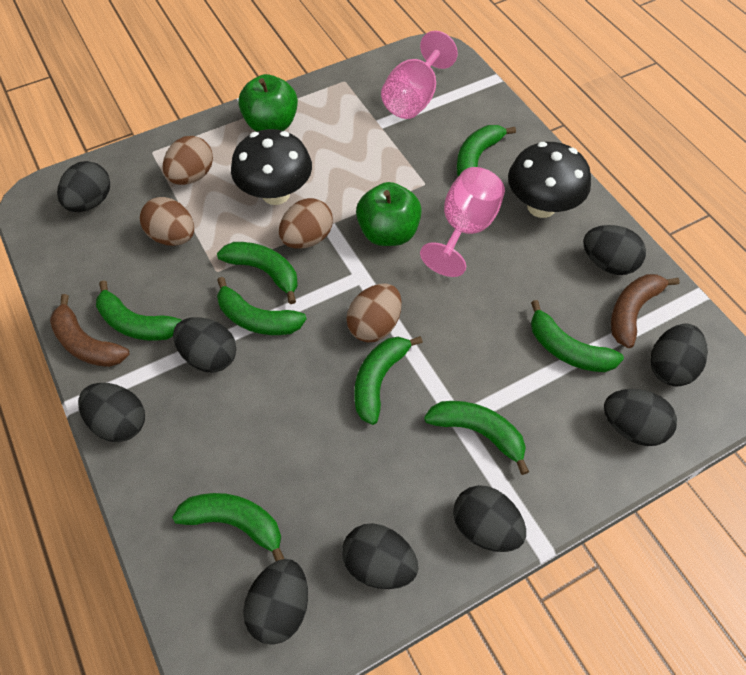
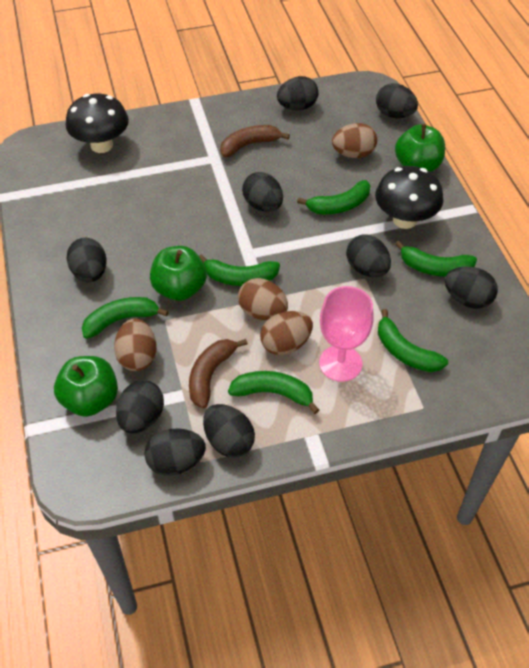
green apple: 2 -> 3
green banana: 8 -> 6
pink goblet: 2 -> 1

